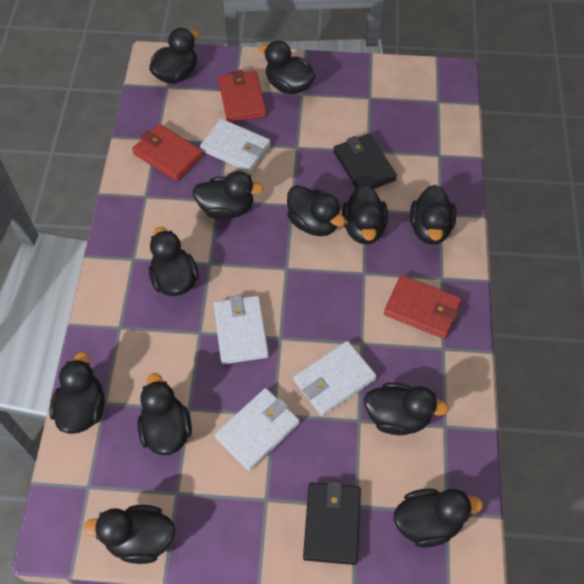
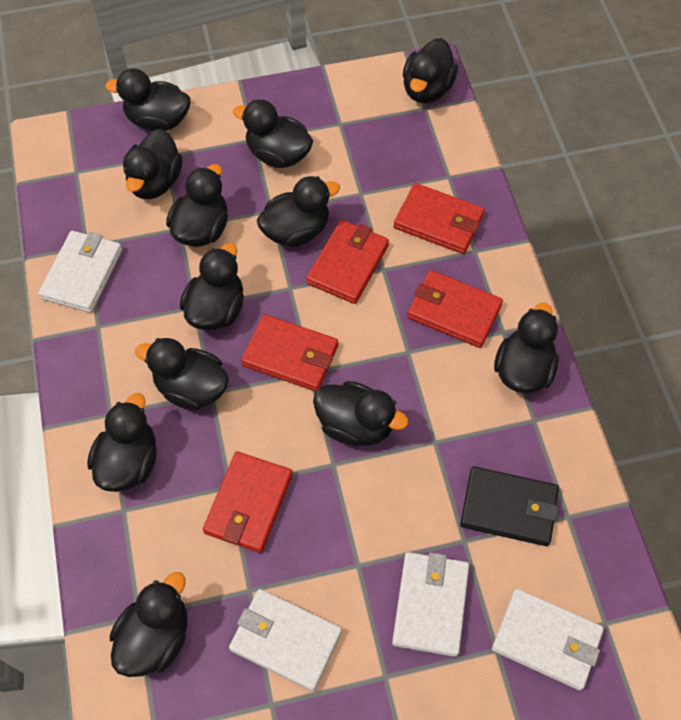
black wallet: 2 -> 1
red wallet: 3 -> 5

